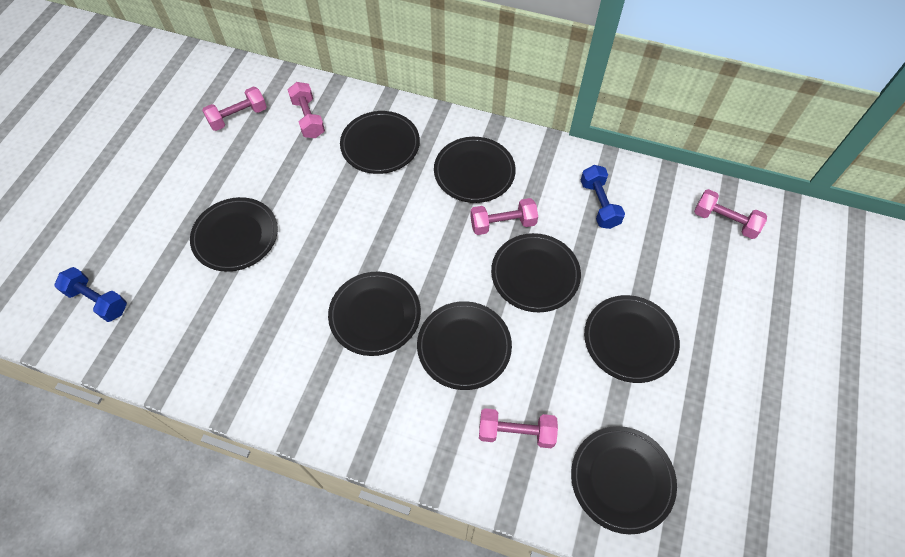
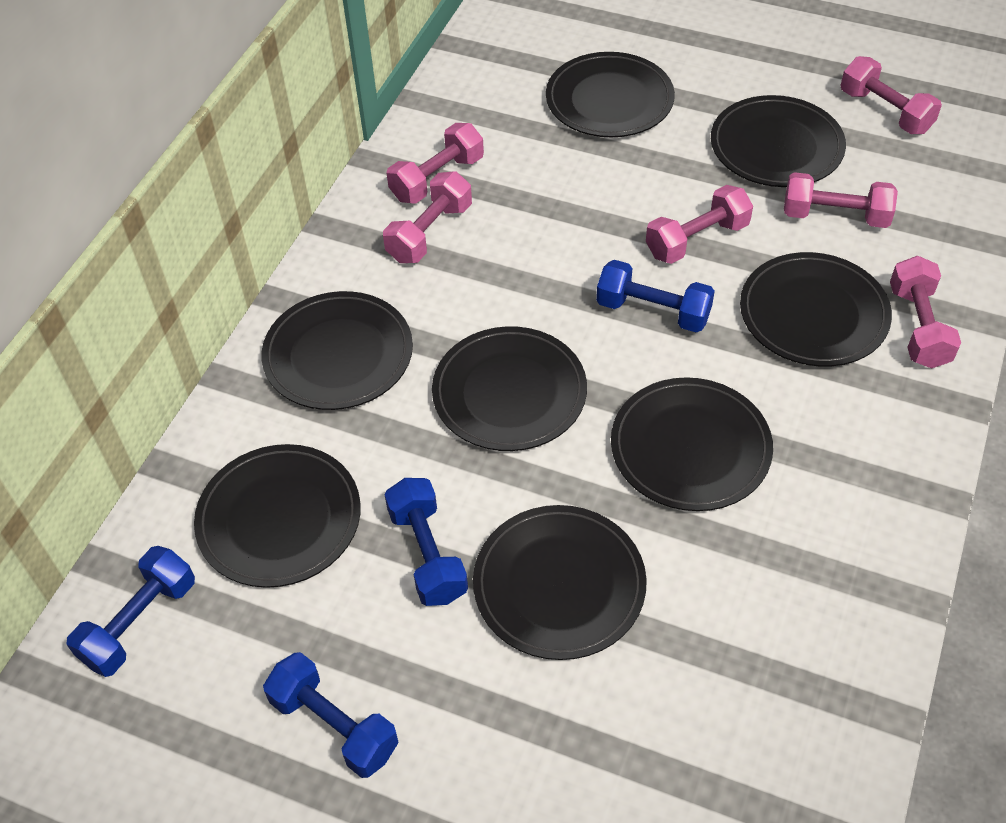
blue dumbbell: 2 -> 4
pink dumbbell: 5 -> 6

